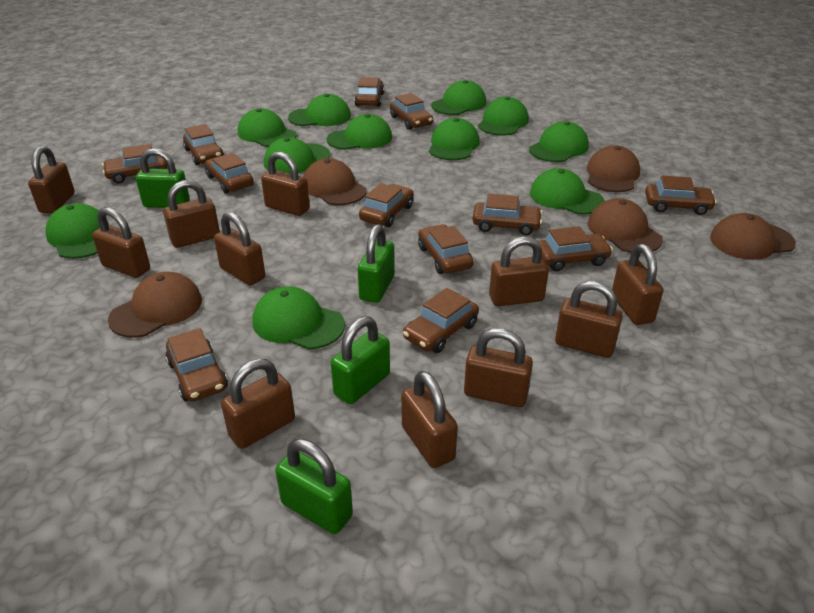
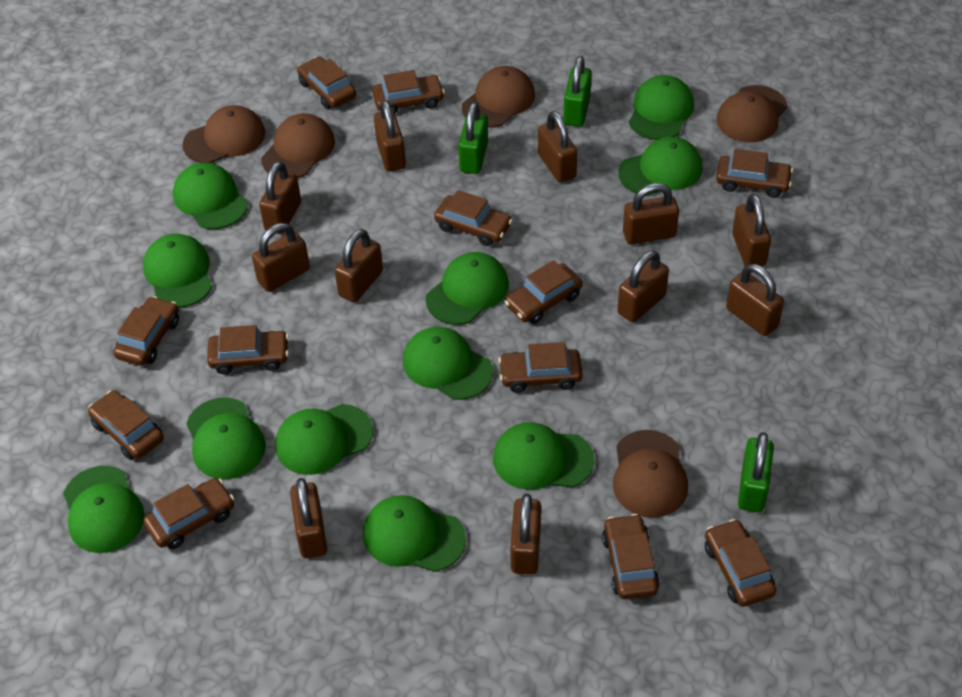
green padlock: 4 -> 3

